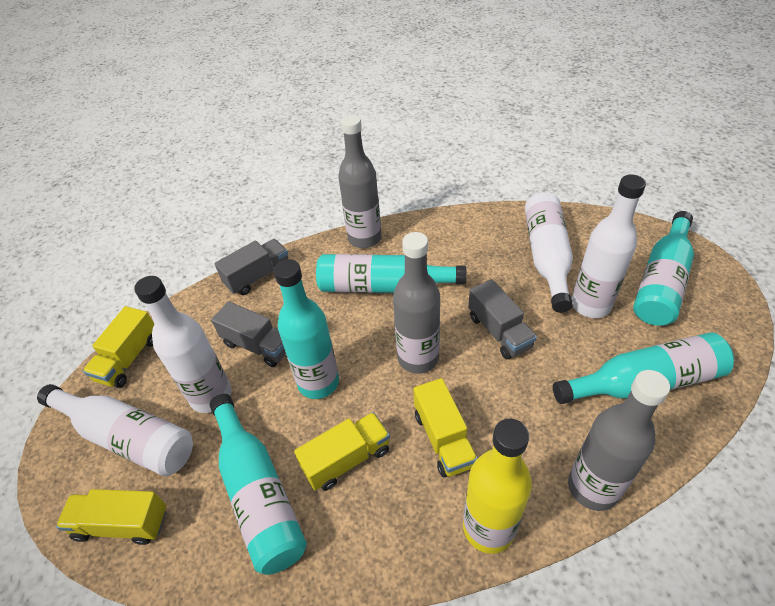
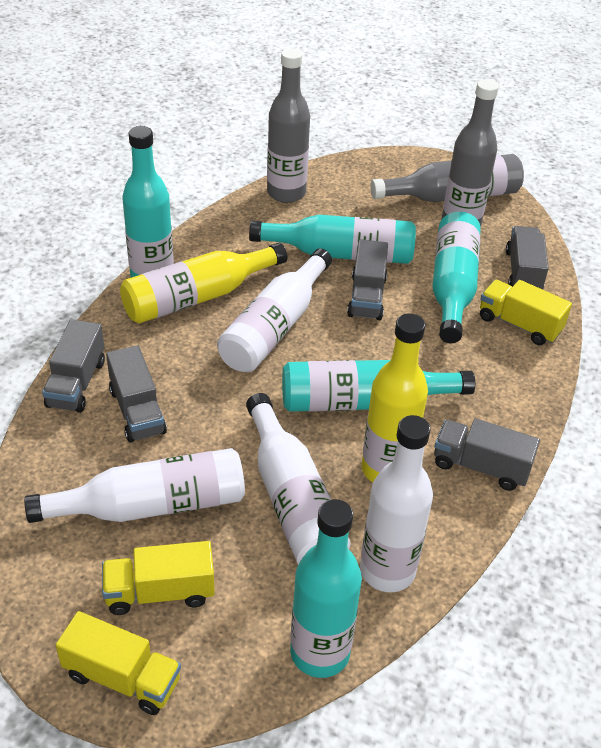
grey truck: 3 -> 5
yellow bottle: 1 -> 2
yellow truck: 4 -> 3

